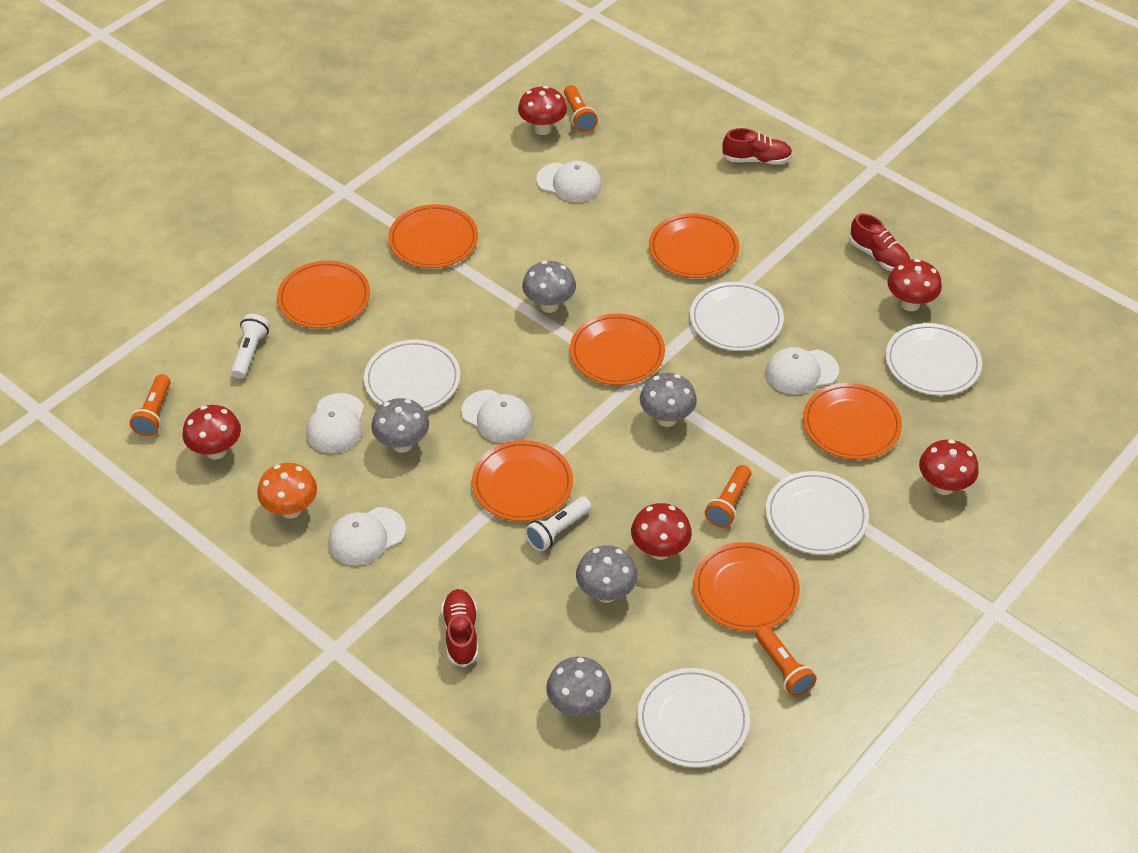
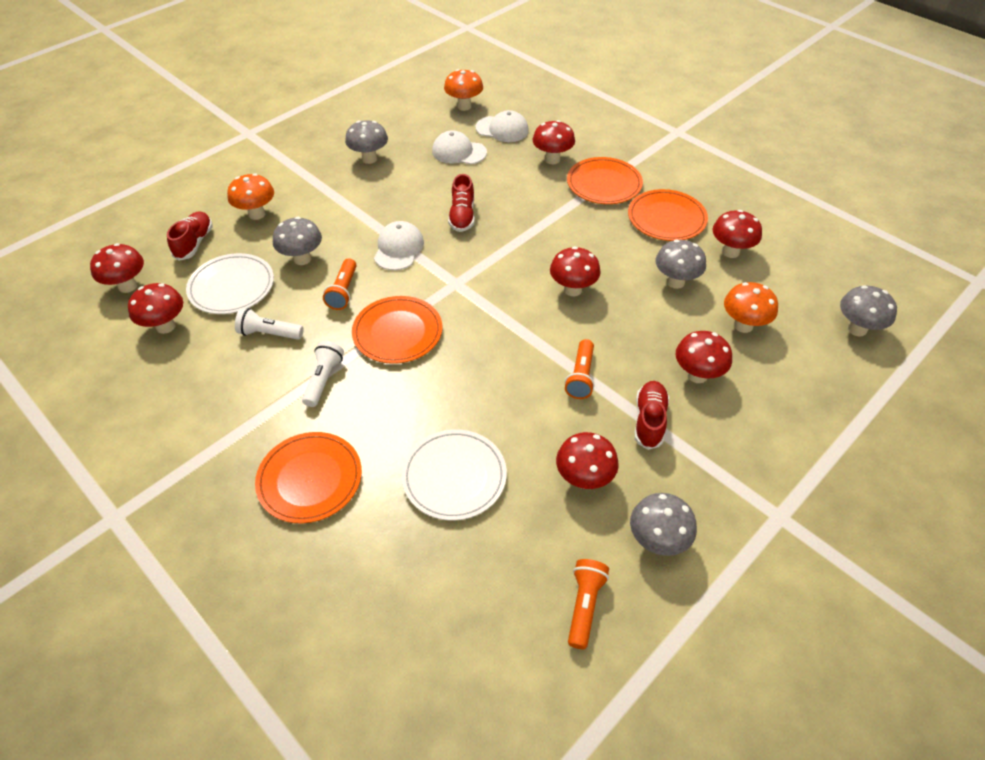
orange flashlight: 4 -> 3
orange mushroom: 1 -> 3
orange plate: 7 -> 4
red mushroom: 5 -> 7
white cap: 5 -> 3
white plate: 5 -> 2

